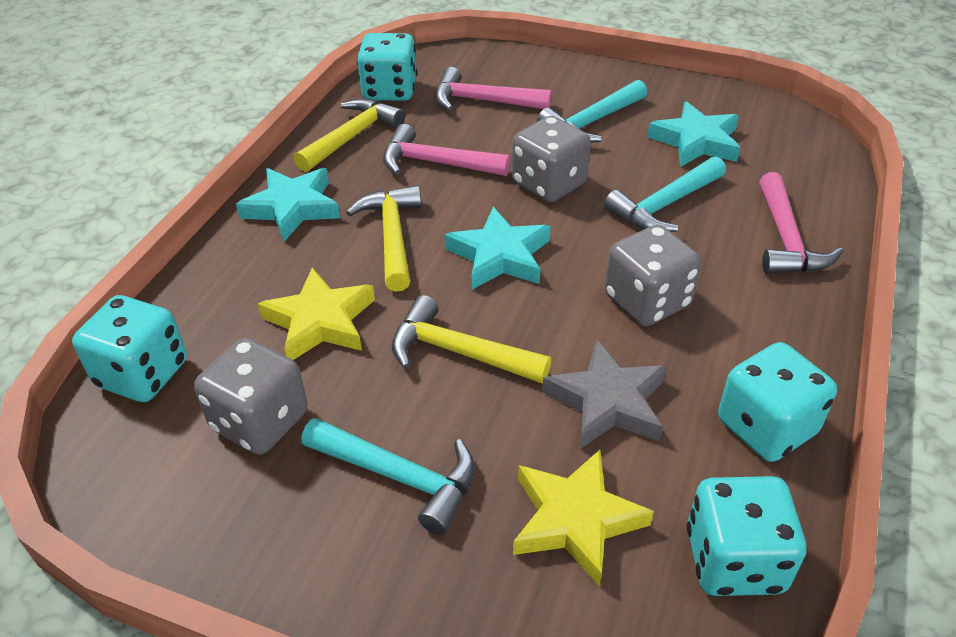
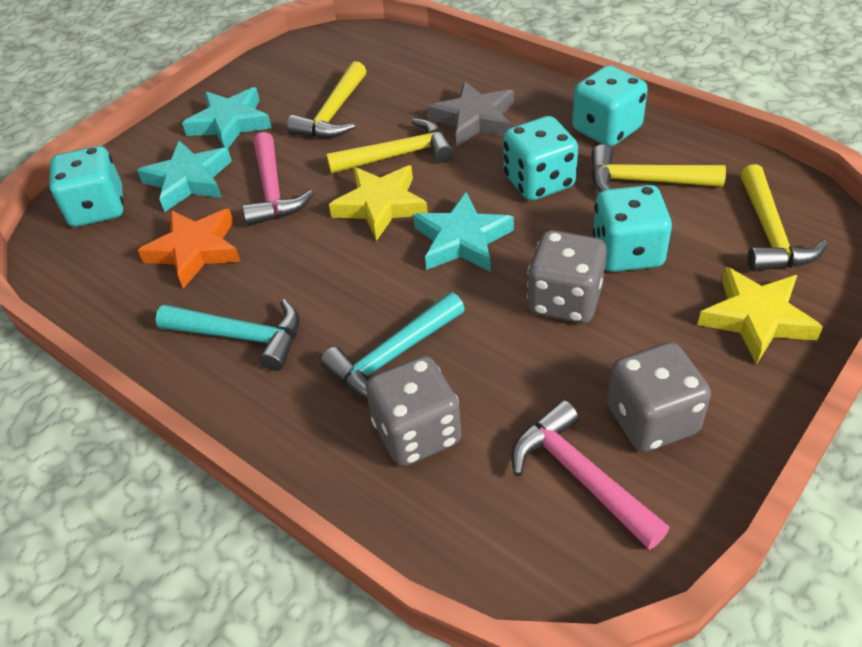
orange star: 0 -> 1
pink hammer: 3 -> 2
turquoise hammer: 3 -> 2
yellow hammer: 3 -> 4

